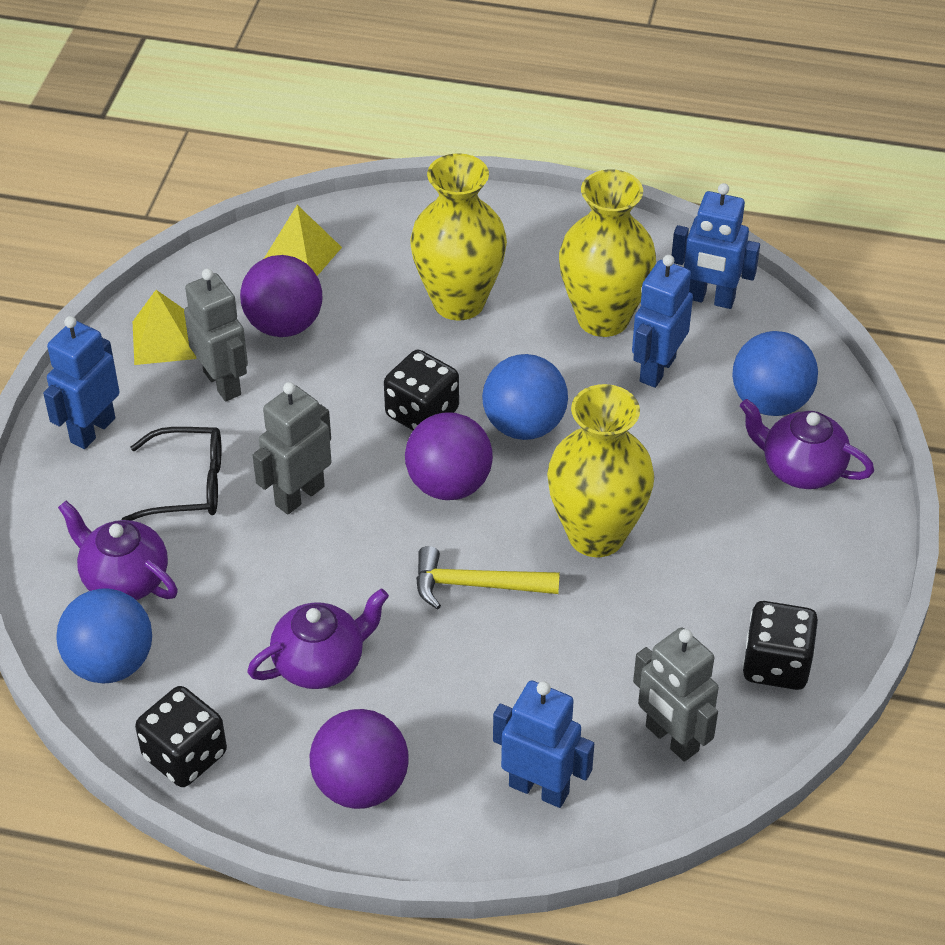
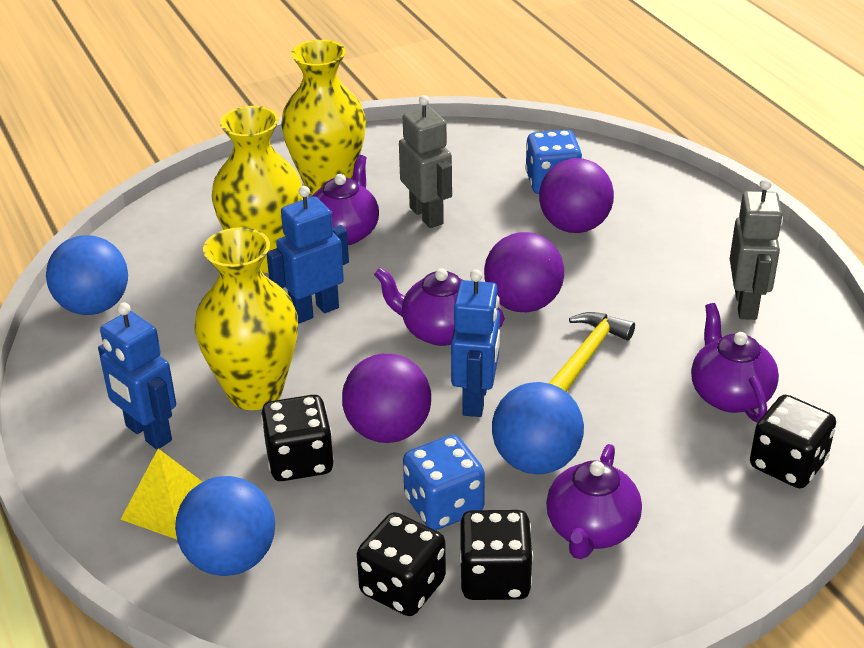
black dice: 3 -> 4
black glasses: 1 -> 0
blue dice: 0 -> 2
blue robot: 4 -> 3
grey robot: 3 -> 2
purple teapot: 3 -> 4
yellow pyramid: 2 -> 1

